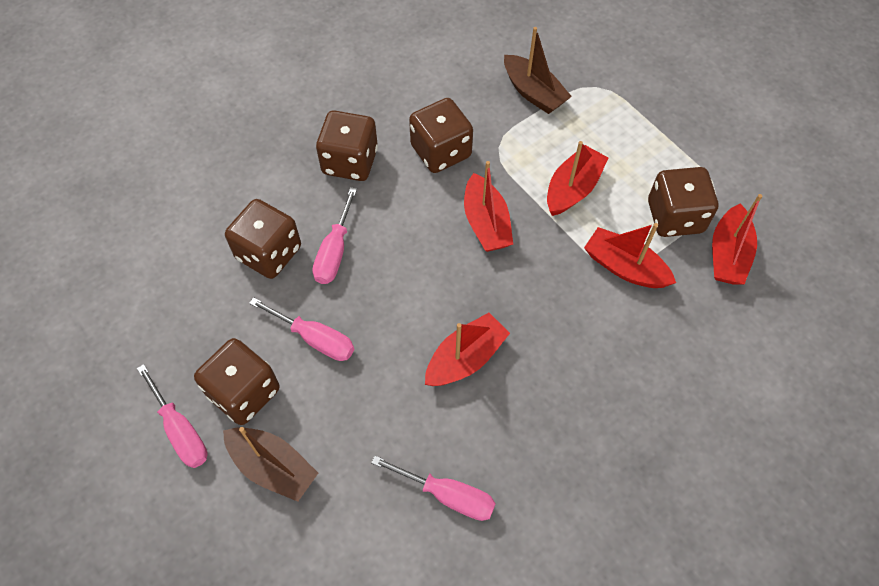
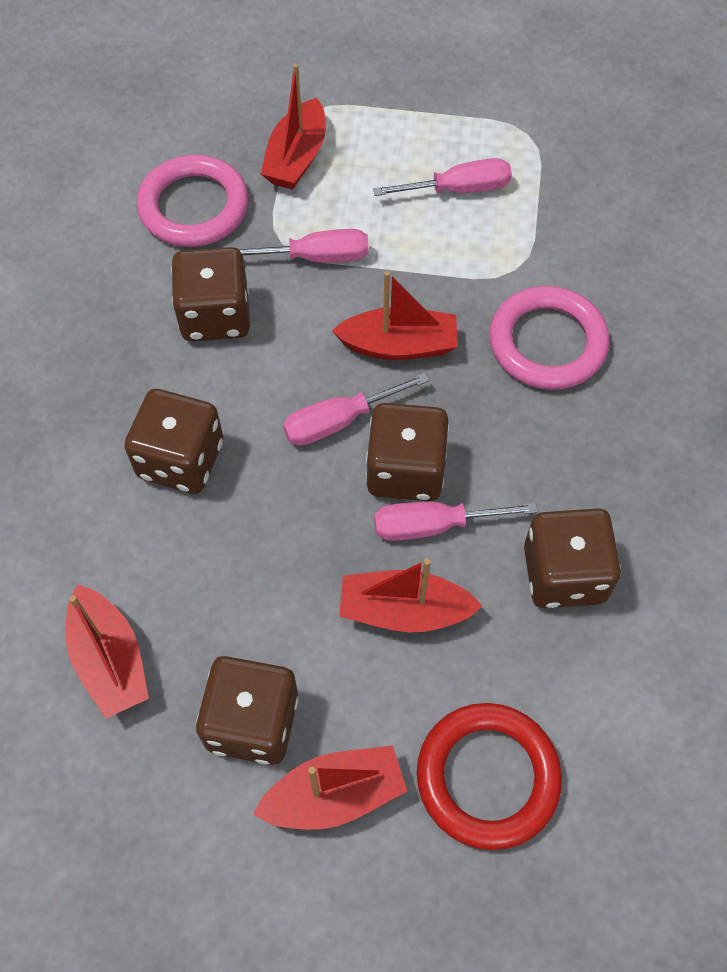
brown boat: 2 -> 0
pink ring: 0 -> 2
red ring: 0 -> 1

